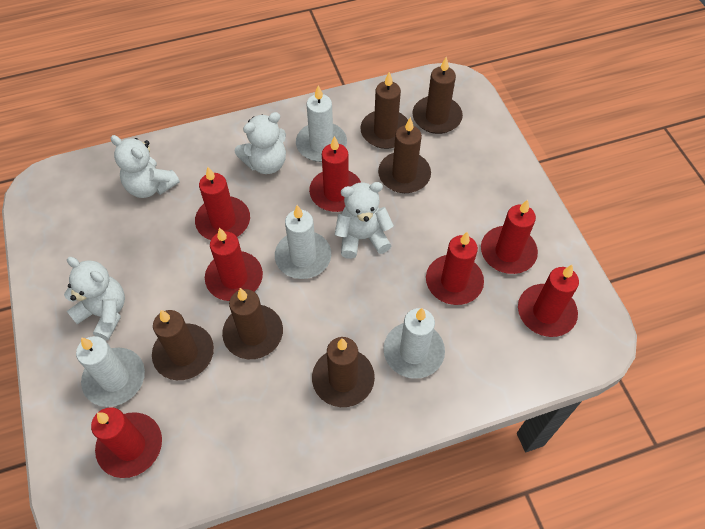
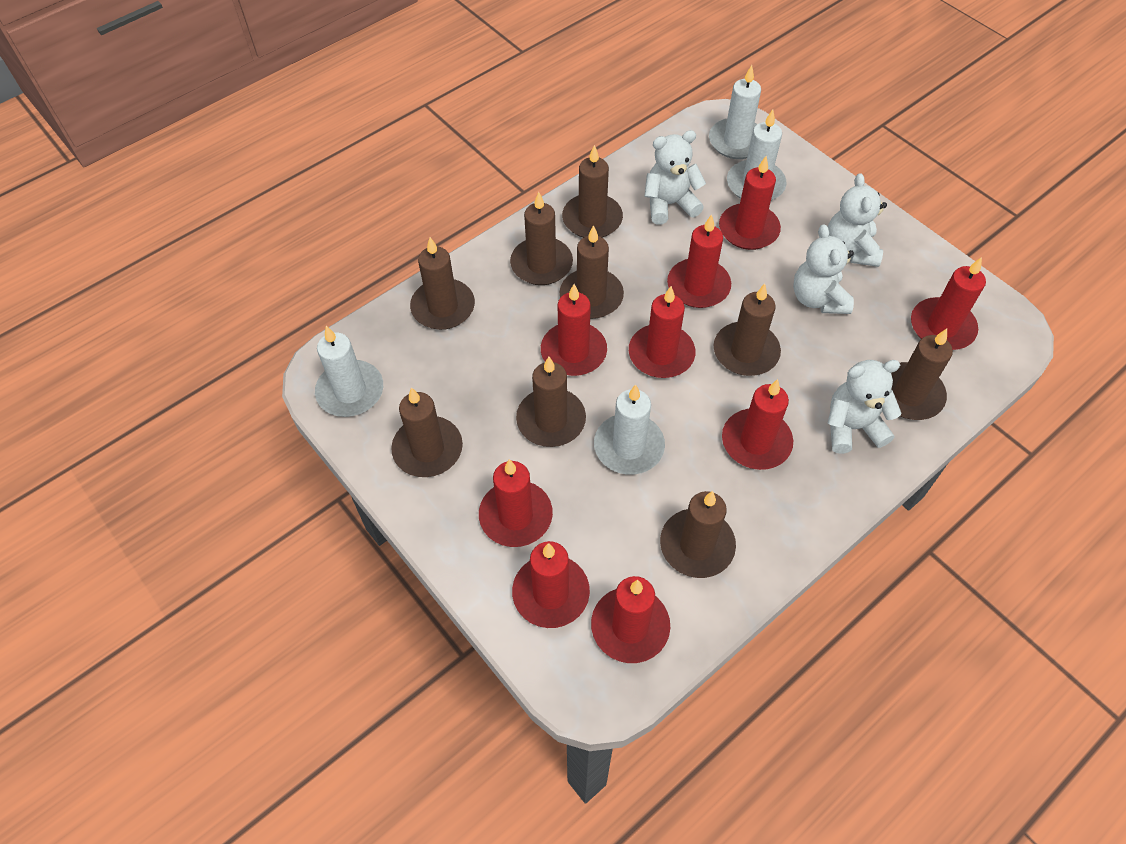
brown candle: 6 -> 9
red candle: 7 -> 9

